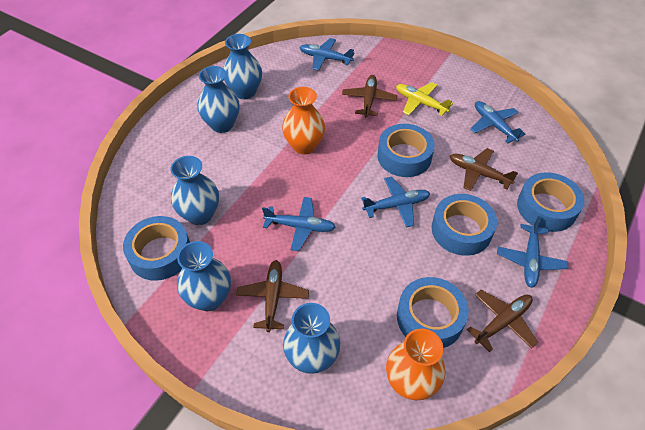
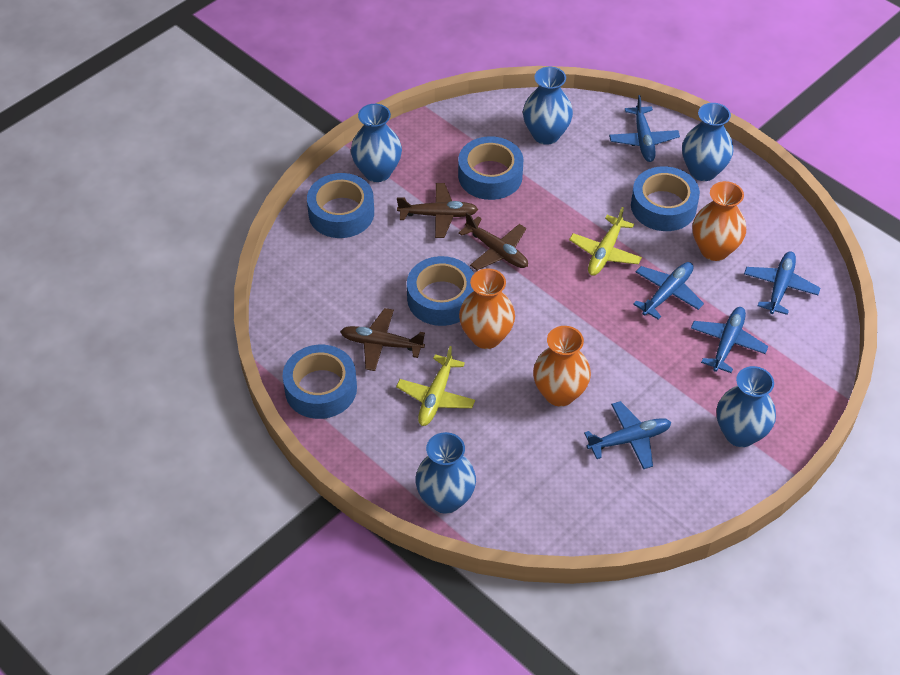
brown plane: 4 -> 3
orange vase: 2 -> 3
yellow plane: 1 -> 2

